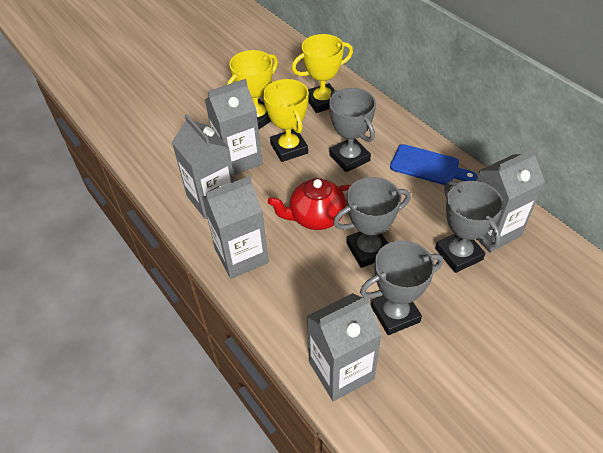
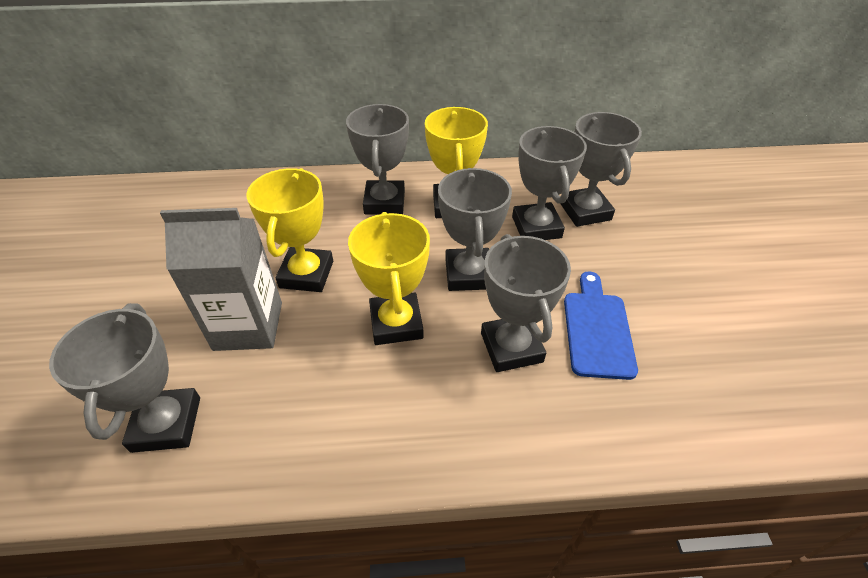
grey carton: 5 -> 1
grey trophy: 4 -> 6
red teapot: 1 -> 0

